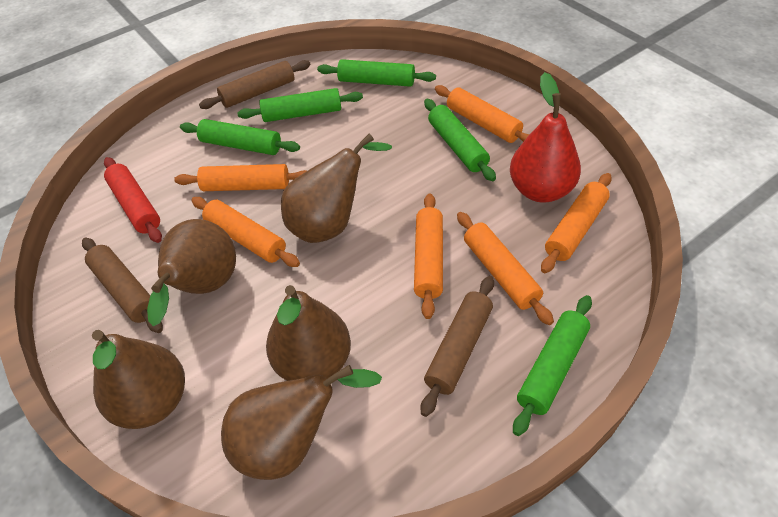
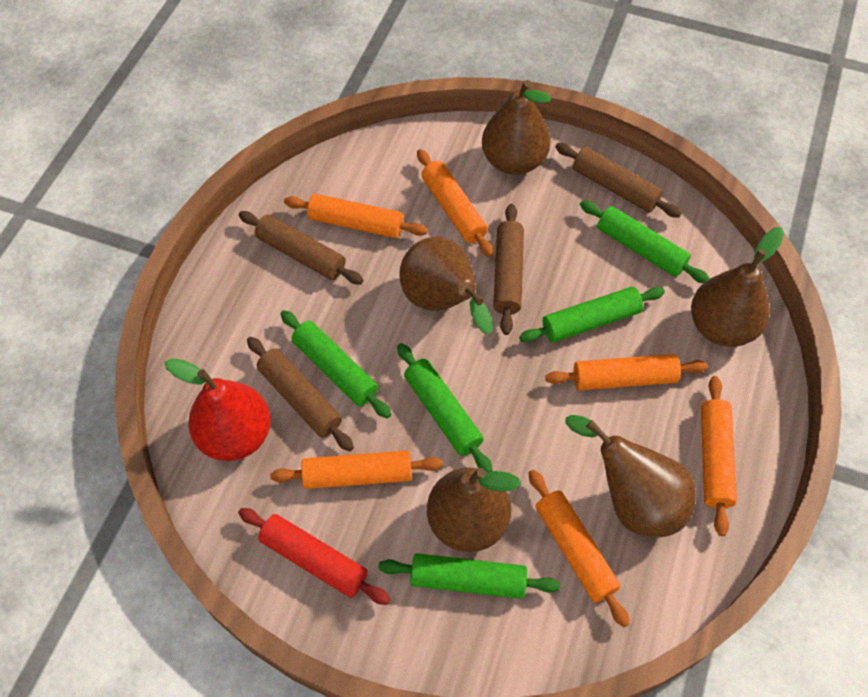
brown rolling pin: 3 -> 4

